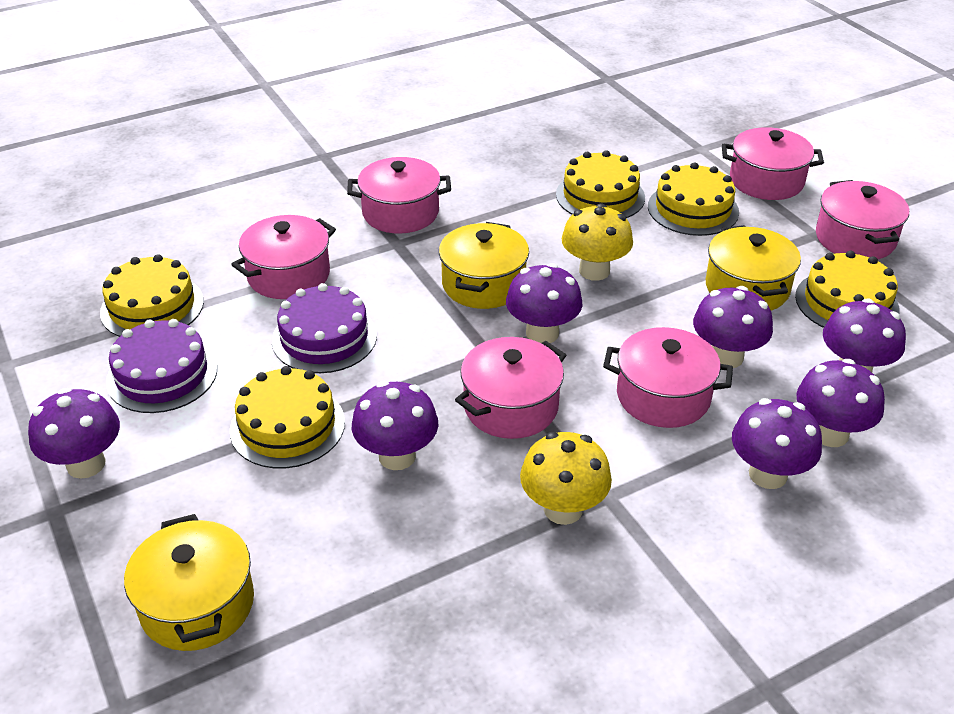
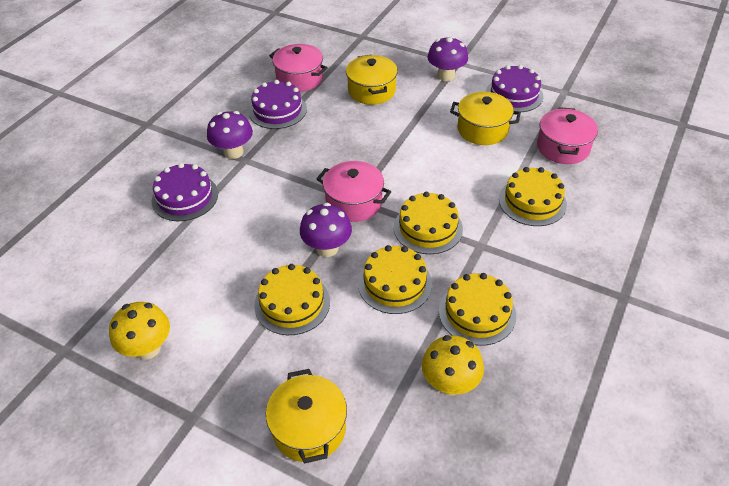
pink pot: 6 -> 3
purple cake: 2 -> 3
purple mushroom: 7 -> 3

